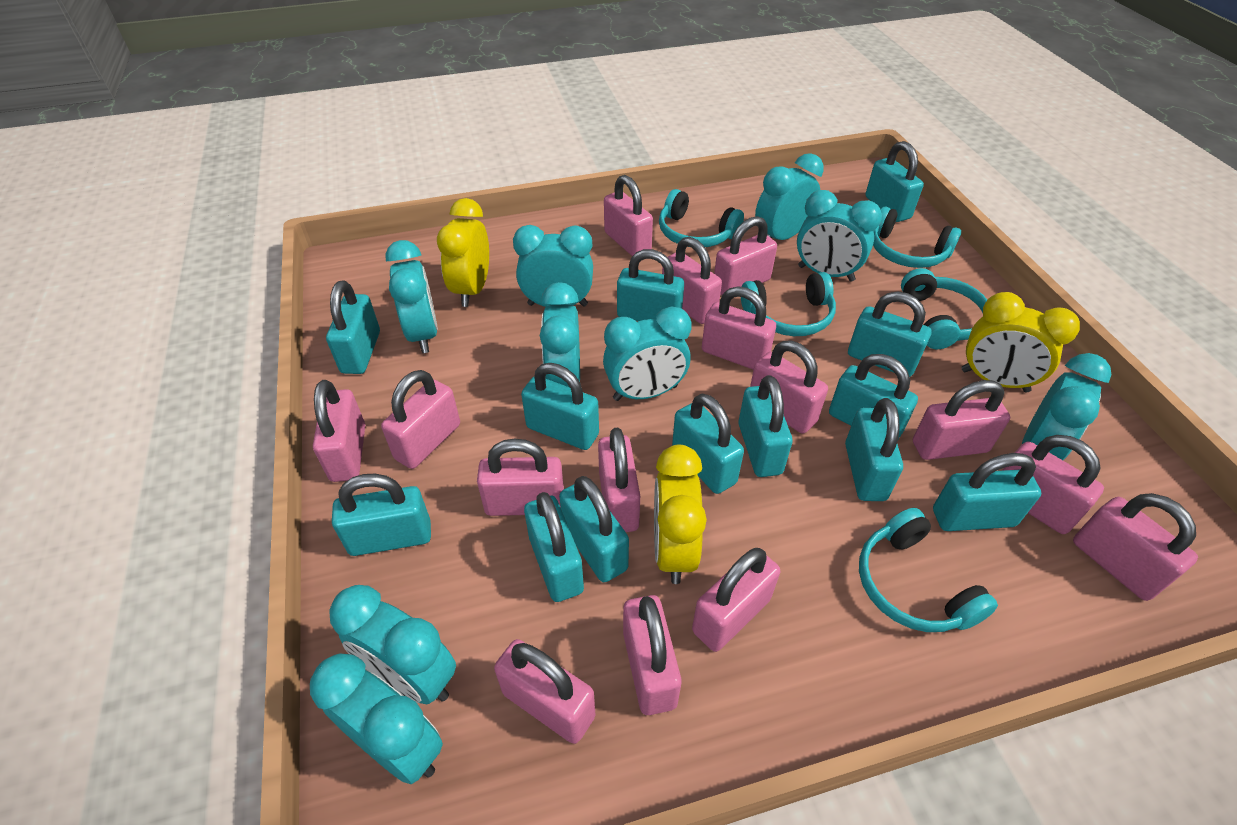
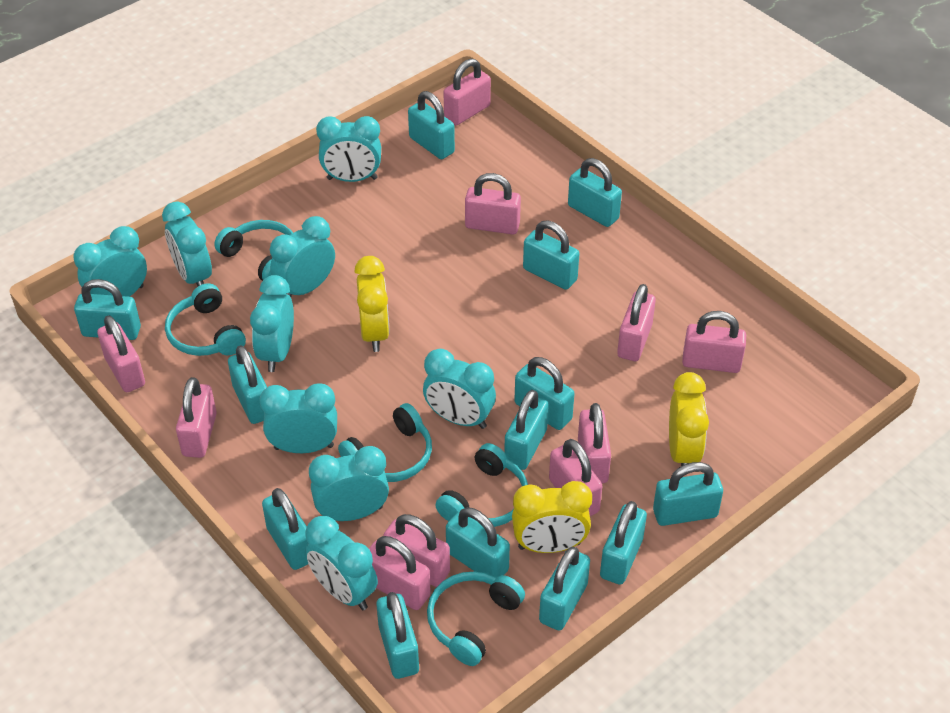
pink padlock: 15 -> 10

